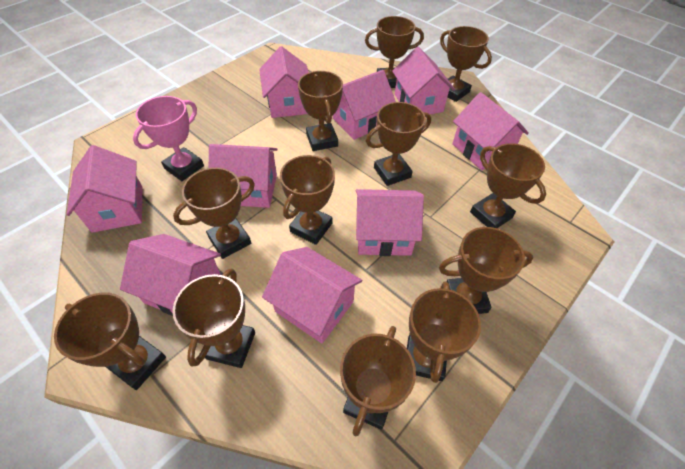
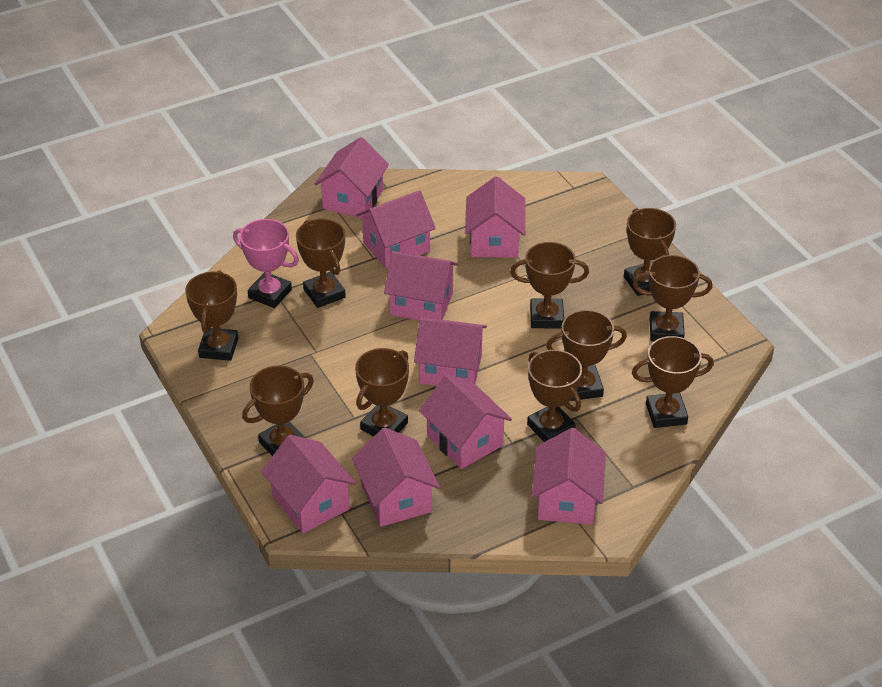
brown trophy: 12 -> 10

